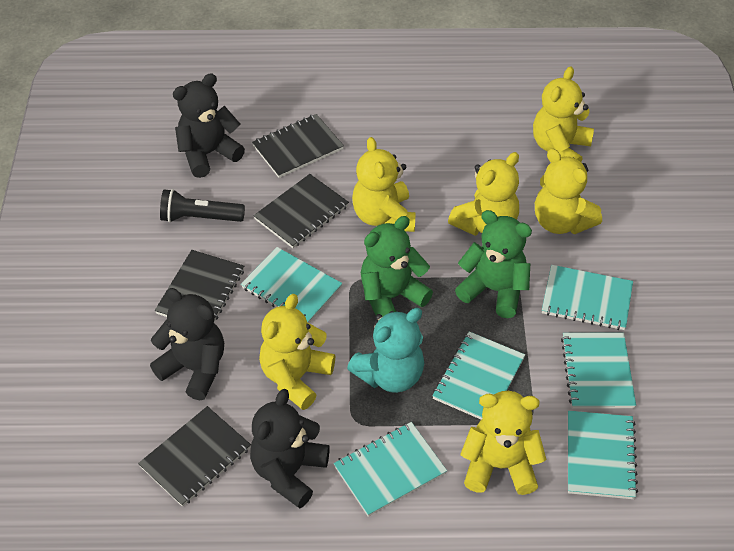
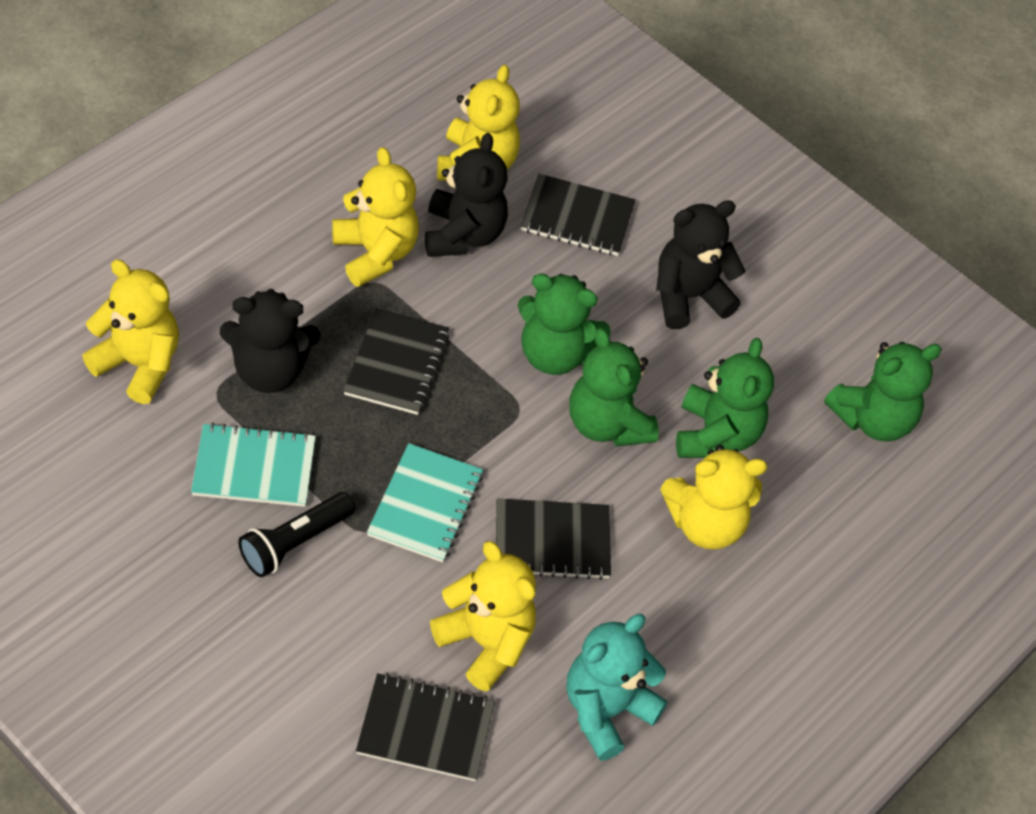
green teddy bear: 2 -> 4
turquoise notebook: 6 -> 2
yellow teddy bear: 6 -> 5

